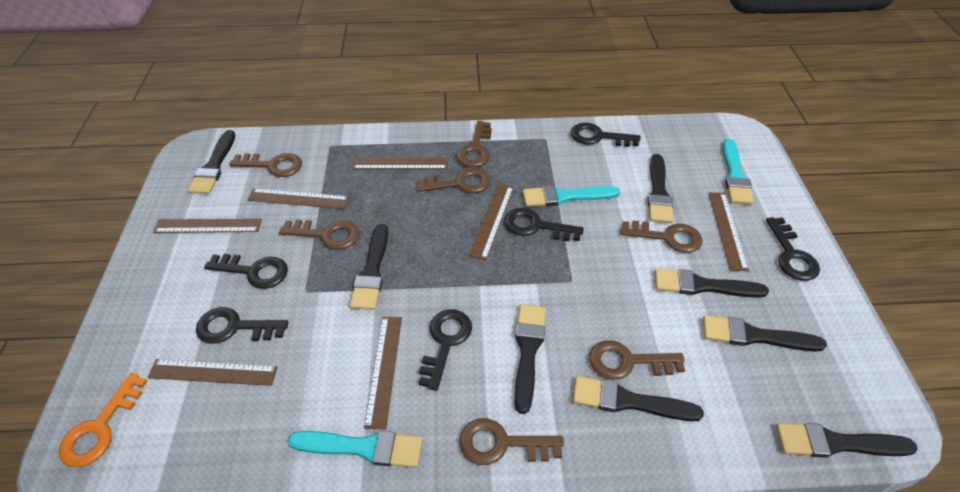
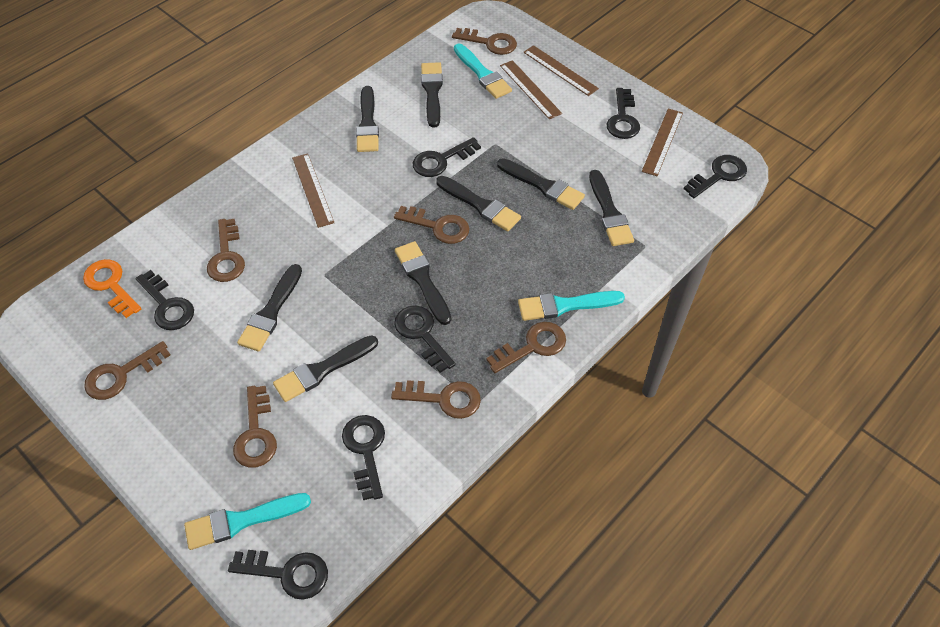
black key: 6 -> 7
brown ruler: 7 -> 4

